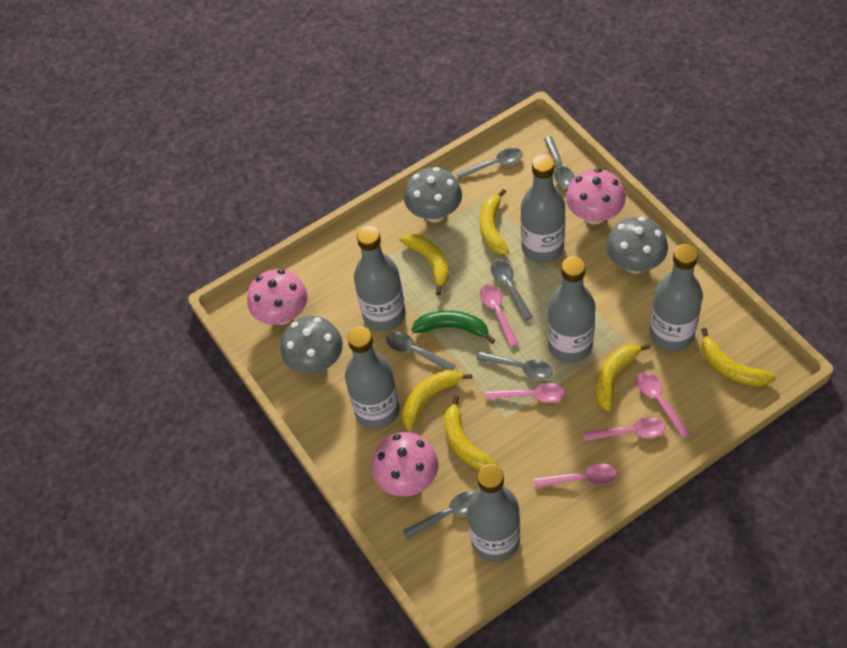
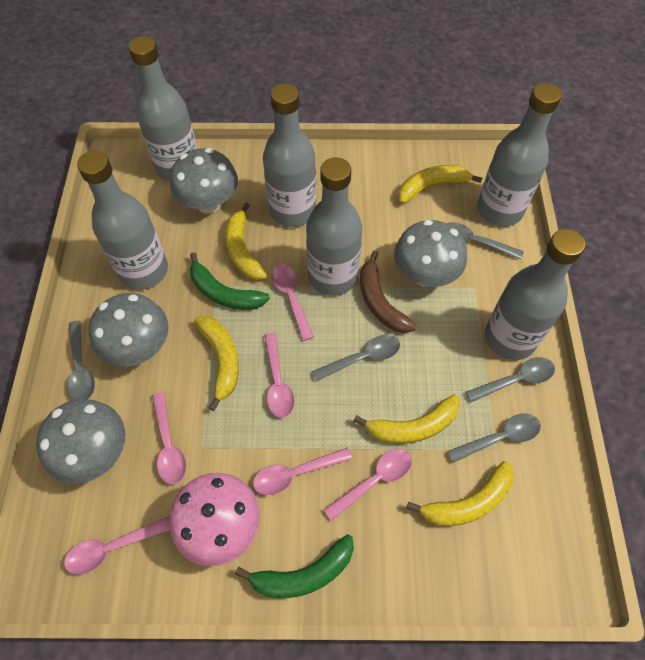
brown banana: 0 -> 1
green banana: 1 -> 2
grey mushroom: 3 -> 4
grey spoon: 6 -> 5
pink mushroom: 3 -> 1
pink spoon: 5 -> 6
yellow banana: 6 -> 5

